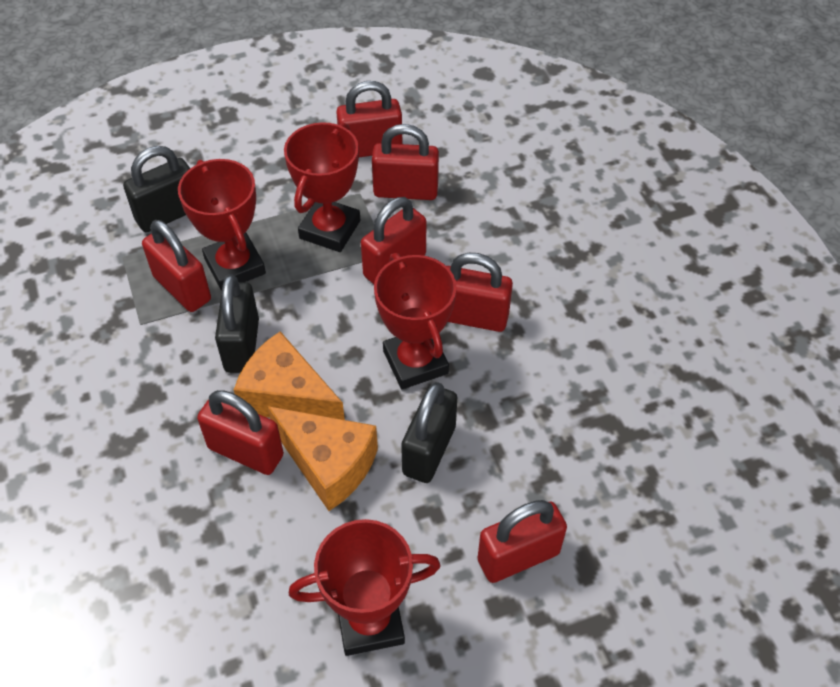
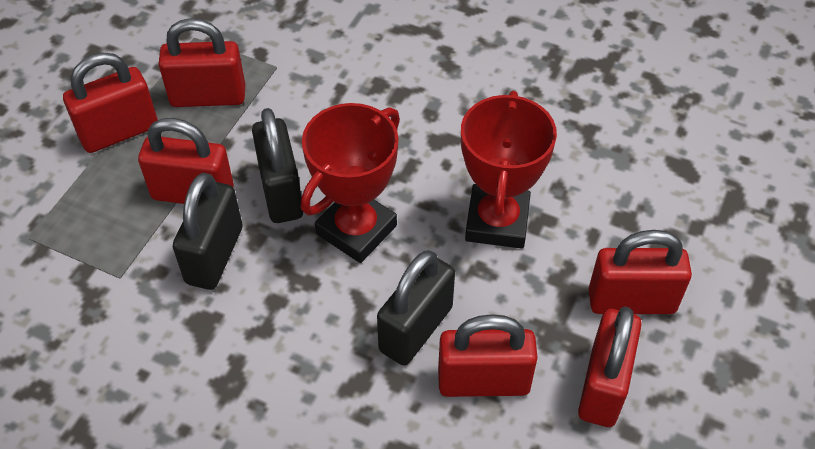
orange cheese: 2 -> 0
red padlock: 7 -> 6
red trophy: 4 -> 2

